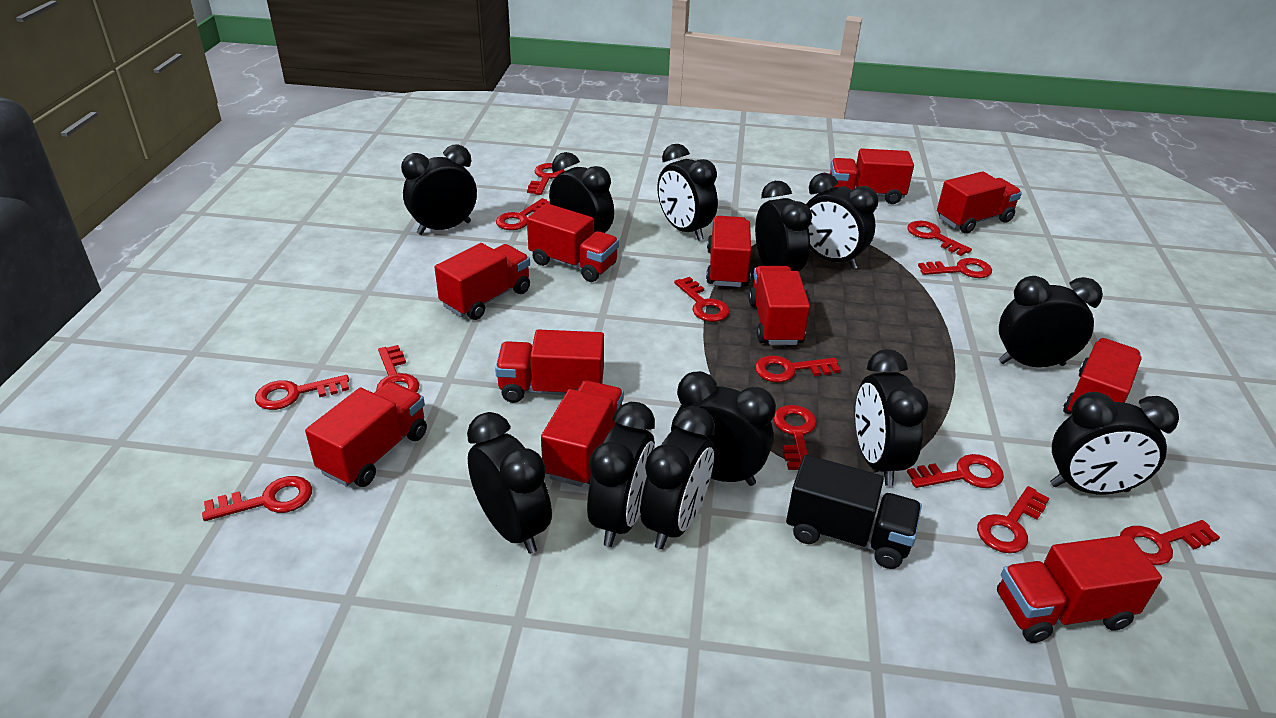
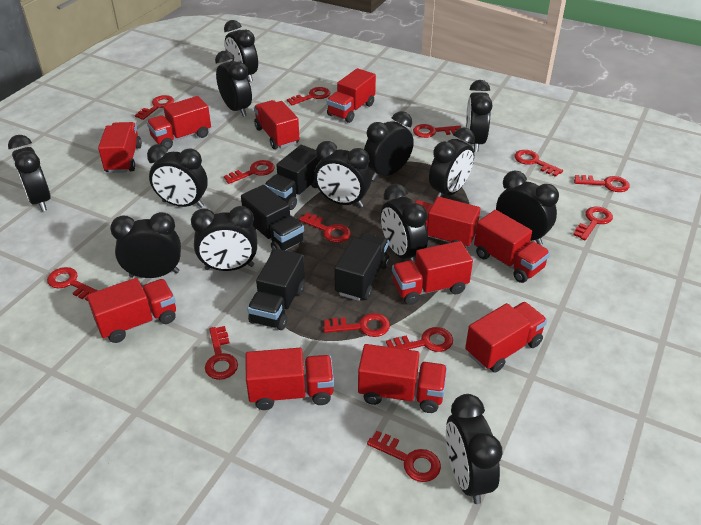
black clock: 12 -> 13
black truck: 1 -> 4

